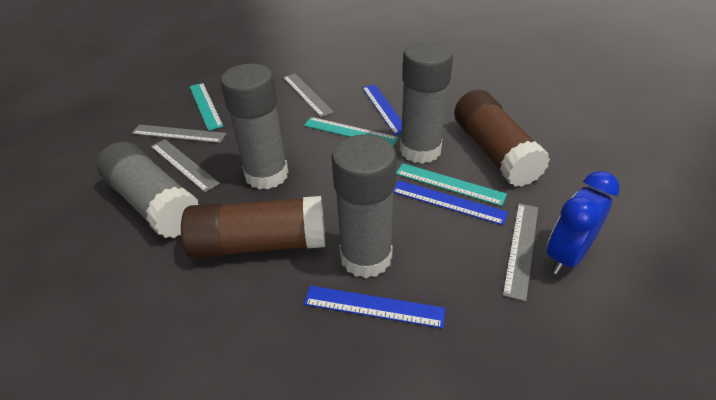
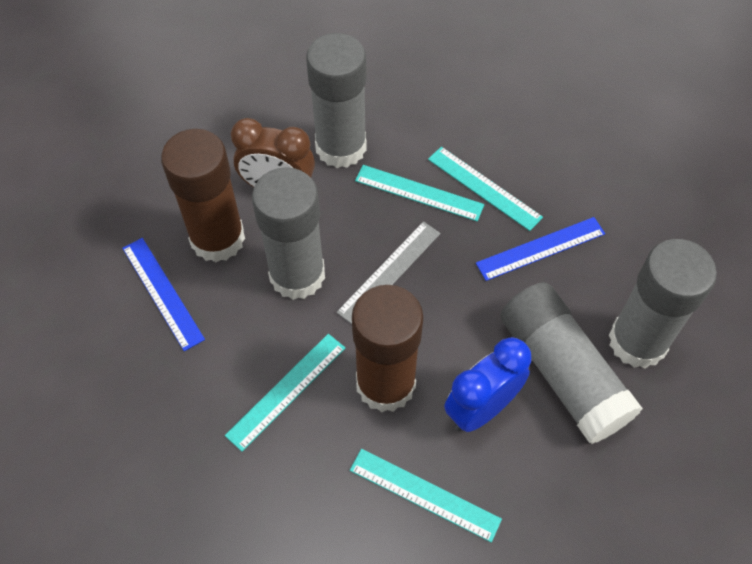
blue ruler: 3 -> 2
brown clock: 0 -> 1
grey ruler: 4 -> 1
turquoise ruler: 3 -> 4

